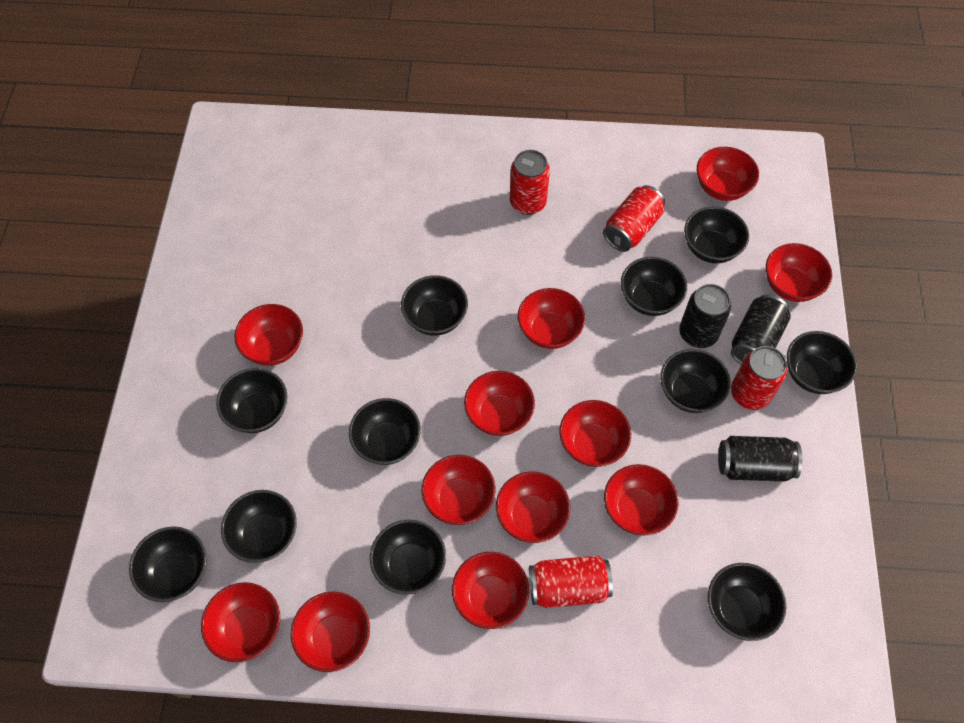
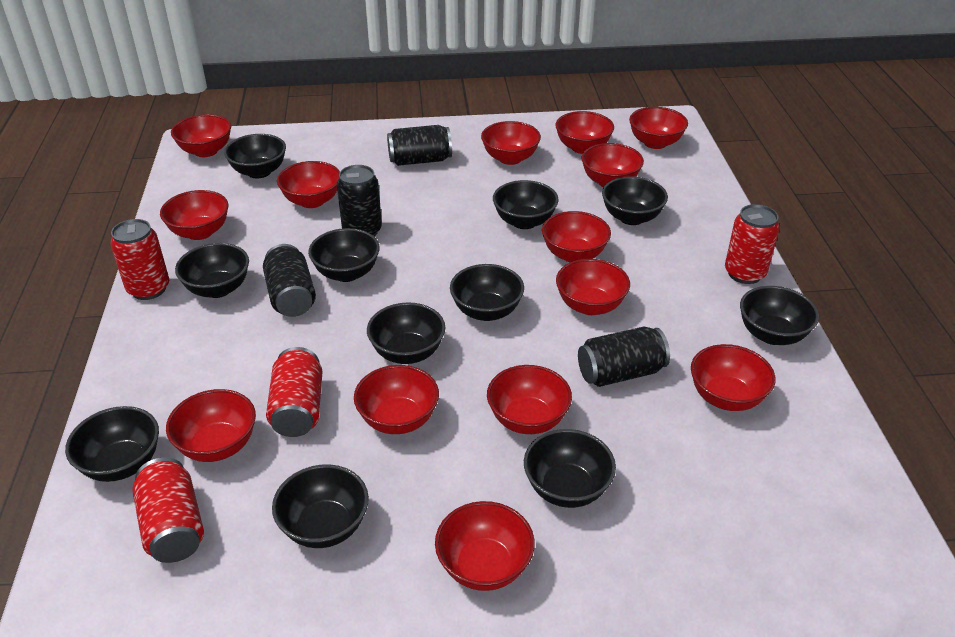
black can: 3 -> 4
red bowl: 12 -> 14

